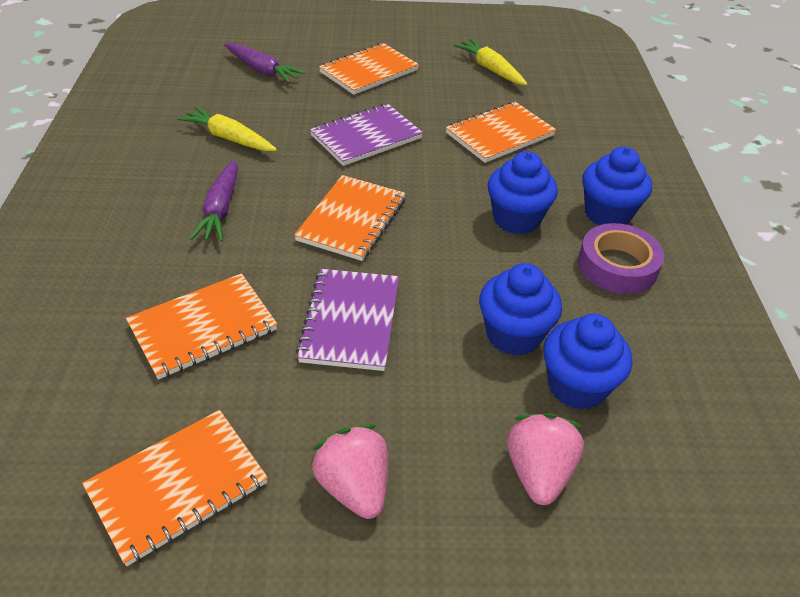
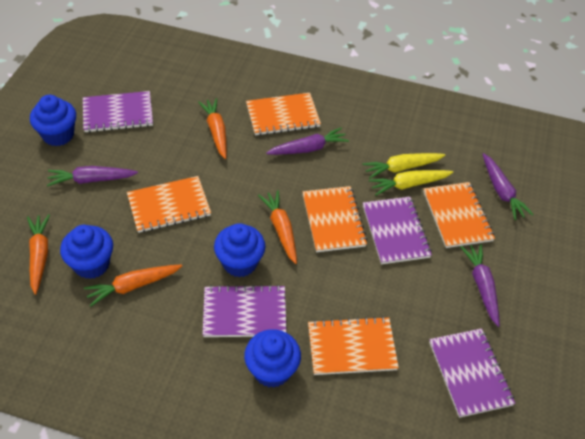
orange carrot: 0 -> 4
pink strawberry: 2 -> 0
purple carrot: 2 -> 4
purple notebook: 2 -> 4
purple tape: 1 -> 0

